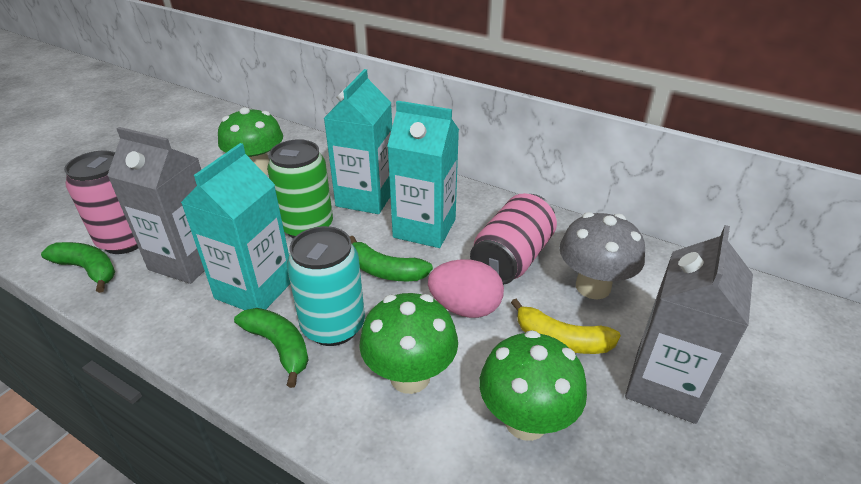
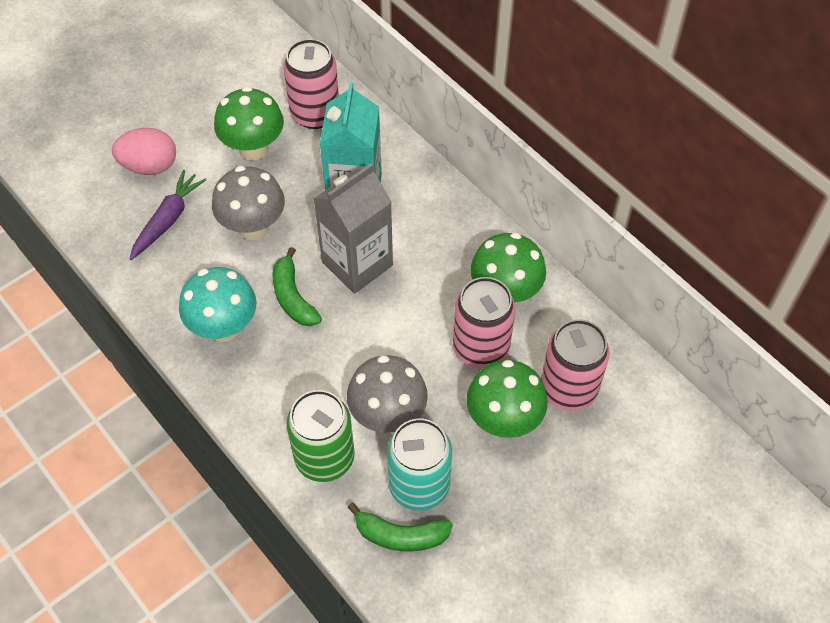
green banana: 3 -> 2
grey carton: 2 -> 1
grey mushroom: 1 -> 2
pink can: 2 -> 3
purple carrot: 0 -> 1
turquoise carton: 3 -> 1
turquoise mushroom: 0 -> 1
yellow banana: 1 -> 0

